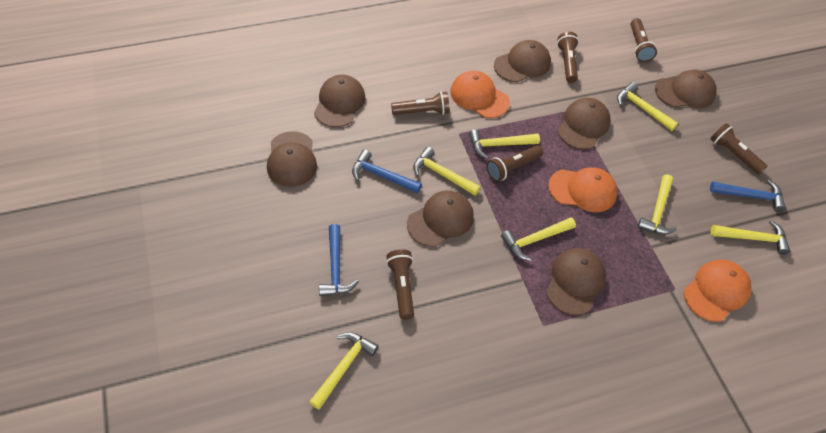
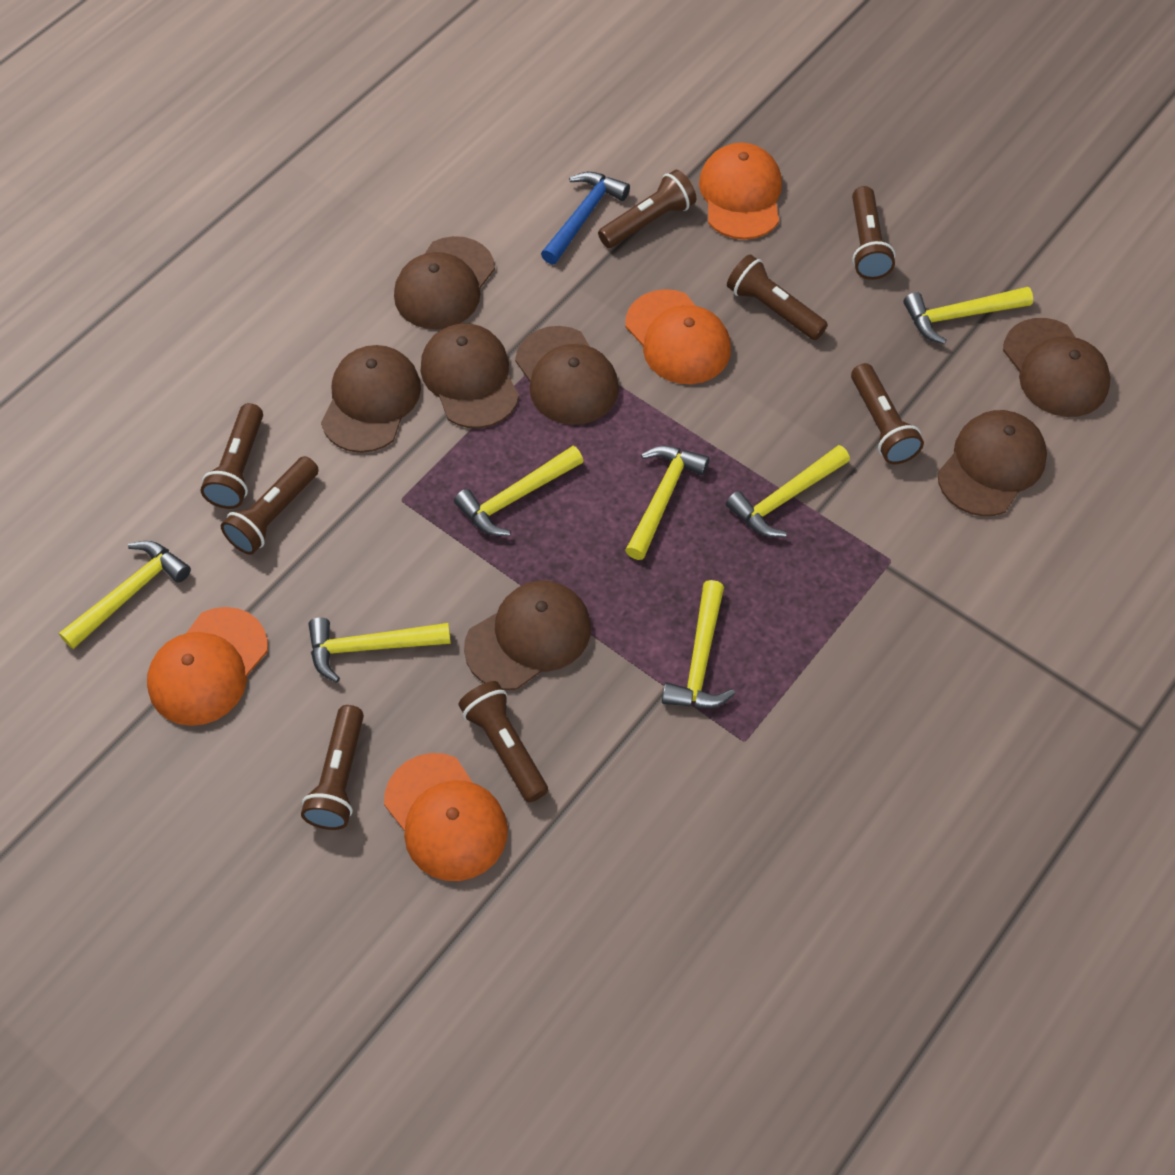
blue hammer: 3 -> 1
brown flashlight: 6 -> 8
orange cap: 3 -> 4

